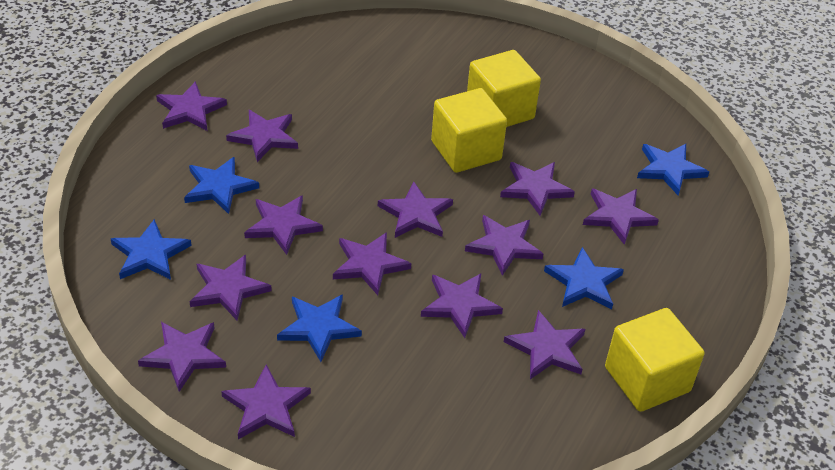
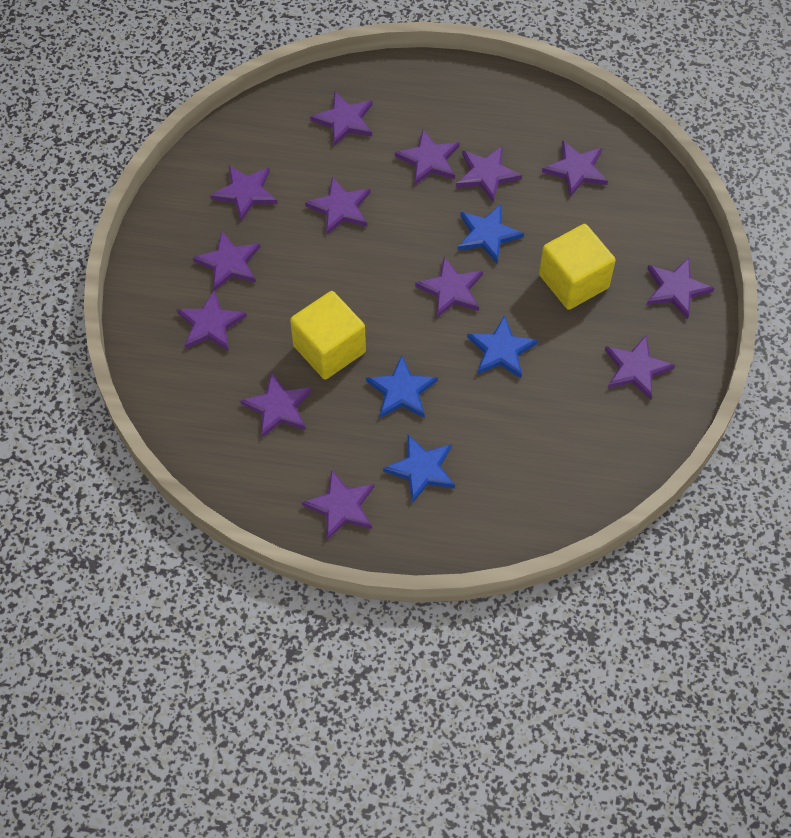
blue star: 5 -> 4
yellow cube: 3 -> 2

